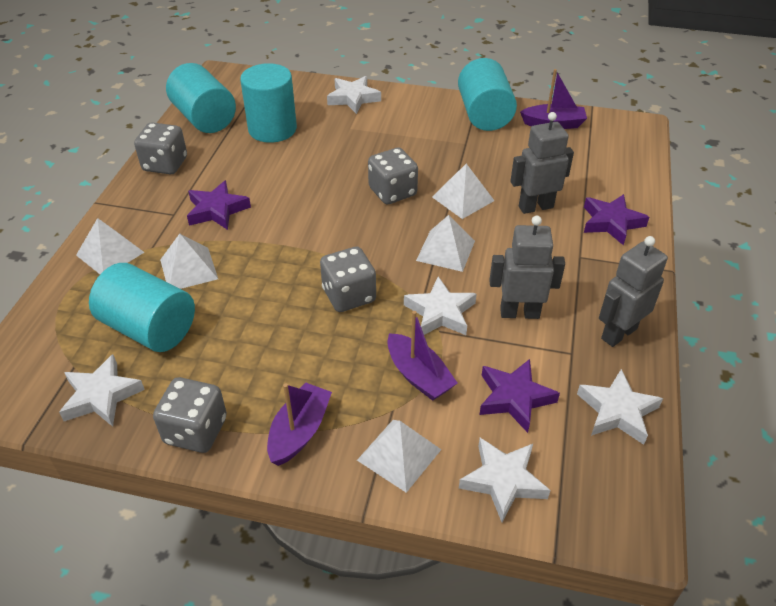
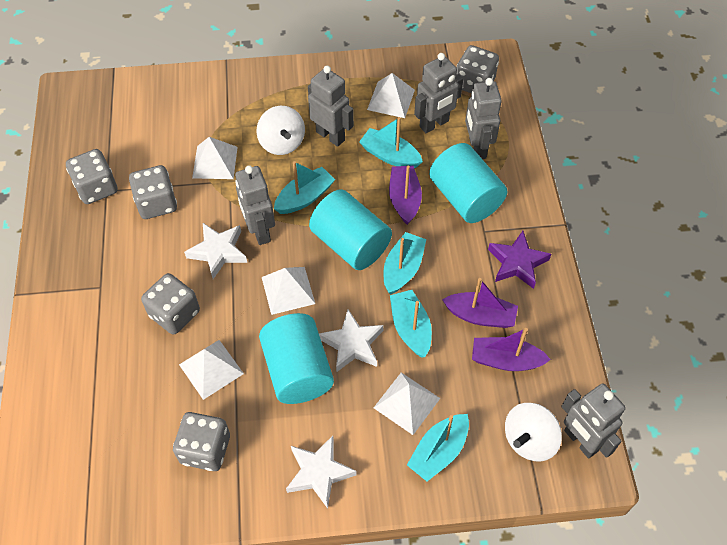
grey dice: 4 -> 5
grey robot: 3 -> 5
purple star: 3 -> 1
turquoise boat: 0 -> 5
turquoise cylinder: 4 -> 3
white spinning top: 0 -> 2
white star: 5 -> 3

